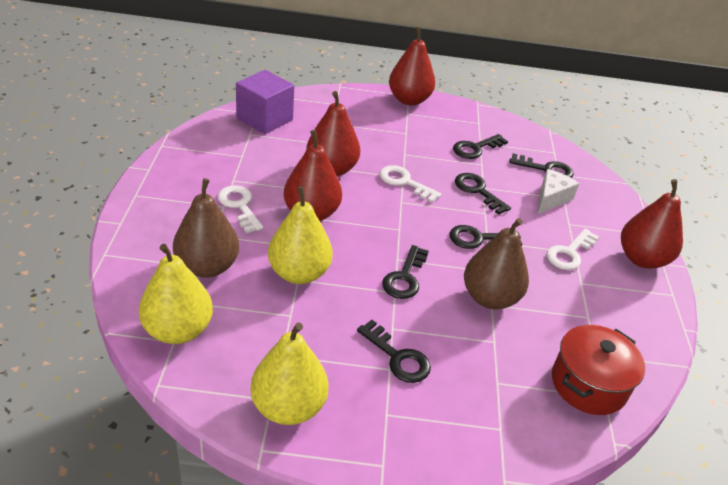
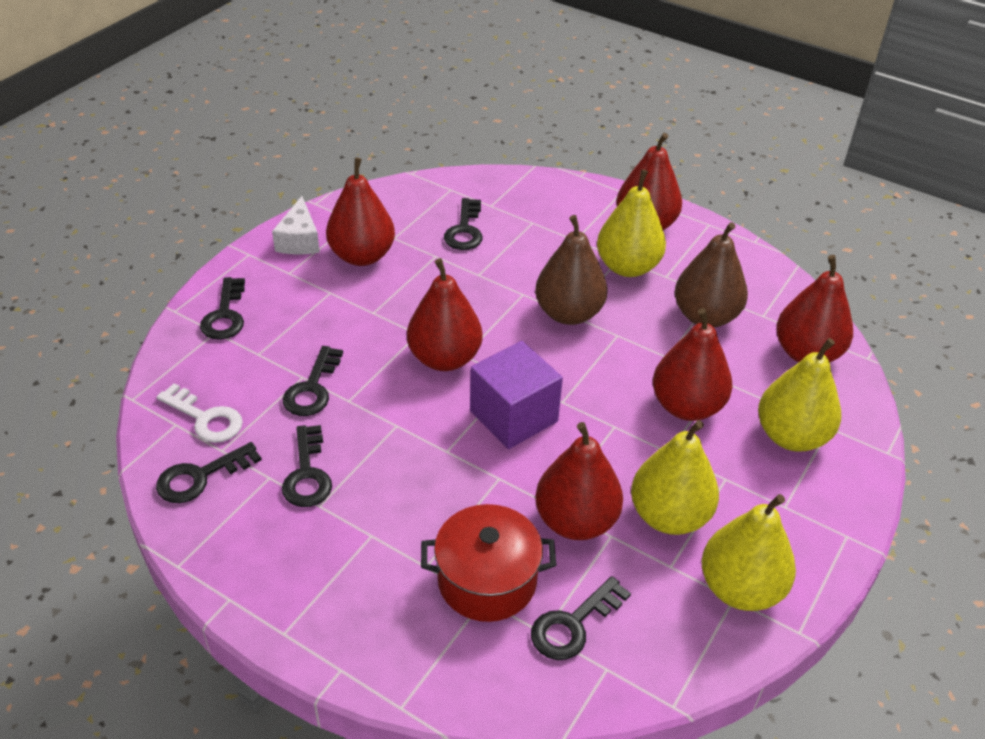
red pear: 4 -> 6
white key: 3 -> 1
yellow pear: 3 -> 4

